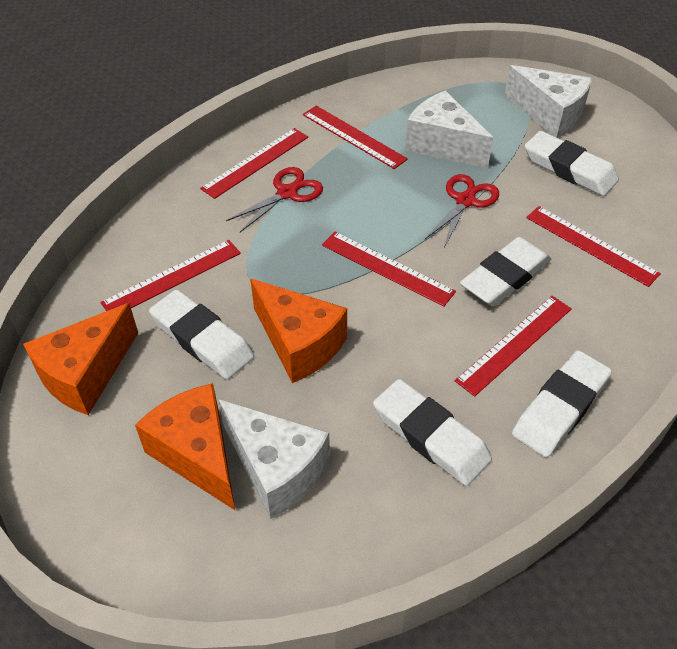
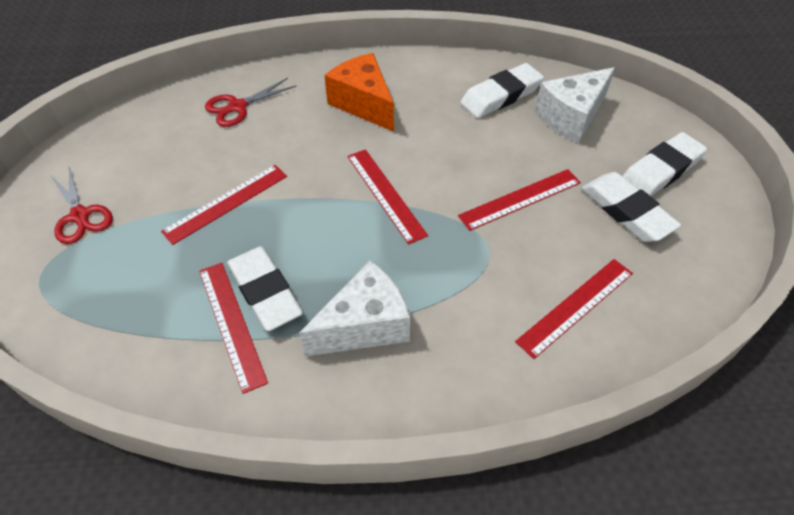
orange cheese: 3 -> 1
red ruler: 6 -> 5
white cheese: 3 -> 2
white eraser: 5 -> 4

